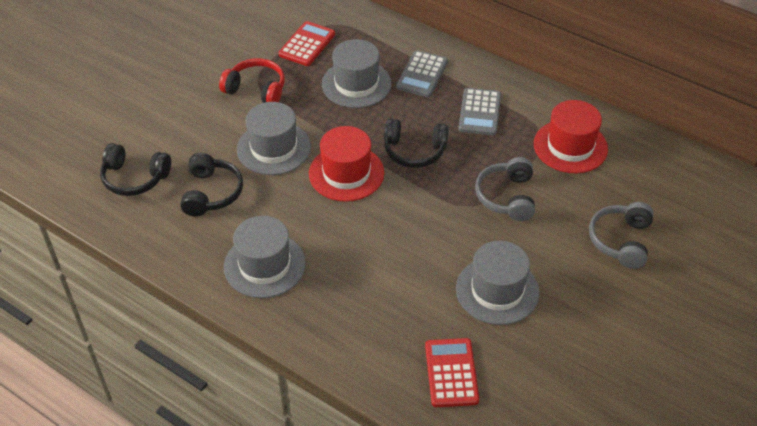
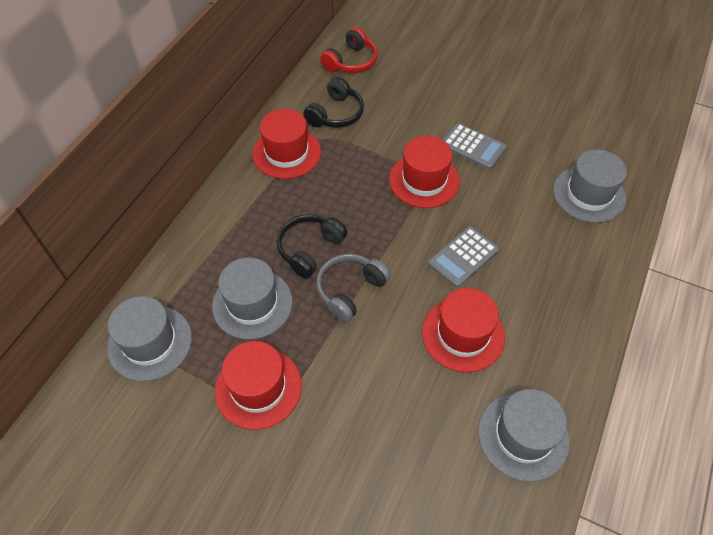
black headphones: 3 -> 2
grey headphones: 2 -> 1
red calculator: 2 -> 0
red hat: 2 -> 4

